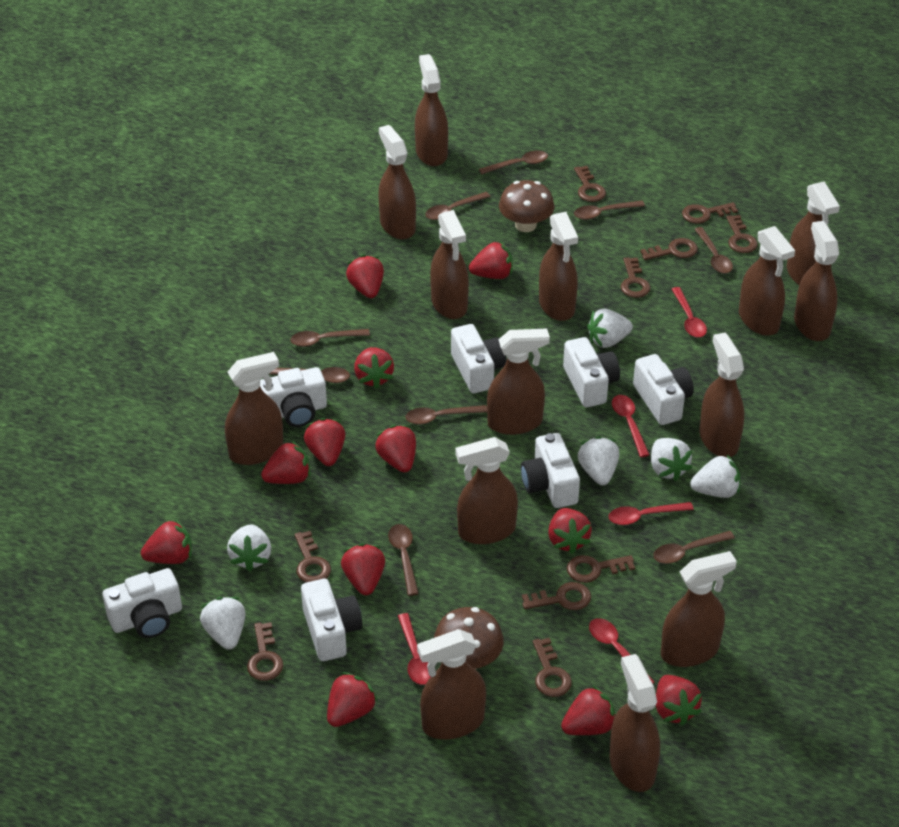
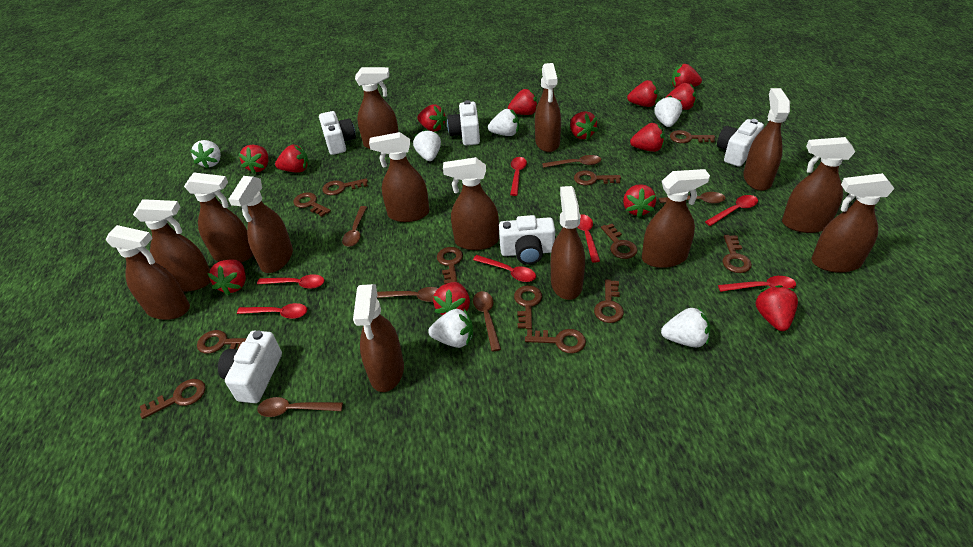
brown key: 10 -> 12
brown mushroom: 2 -> 0
brown spoon: 9 -> 6
red spoon: 5 -> 7
red strawberry: 12 -> 13
white camera: 7 -> 5

